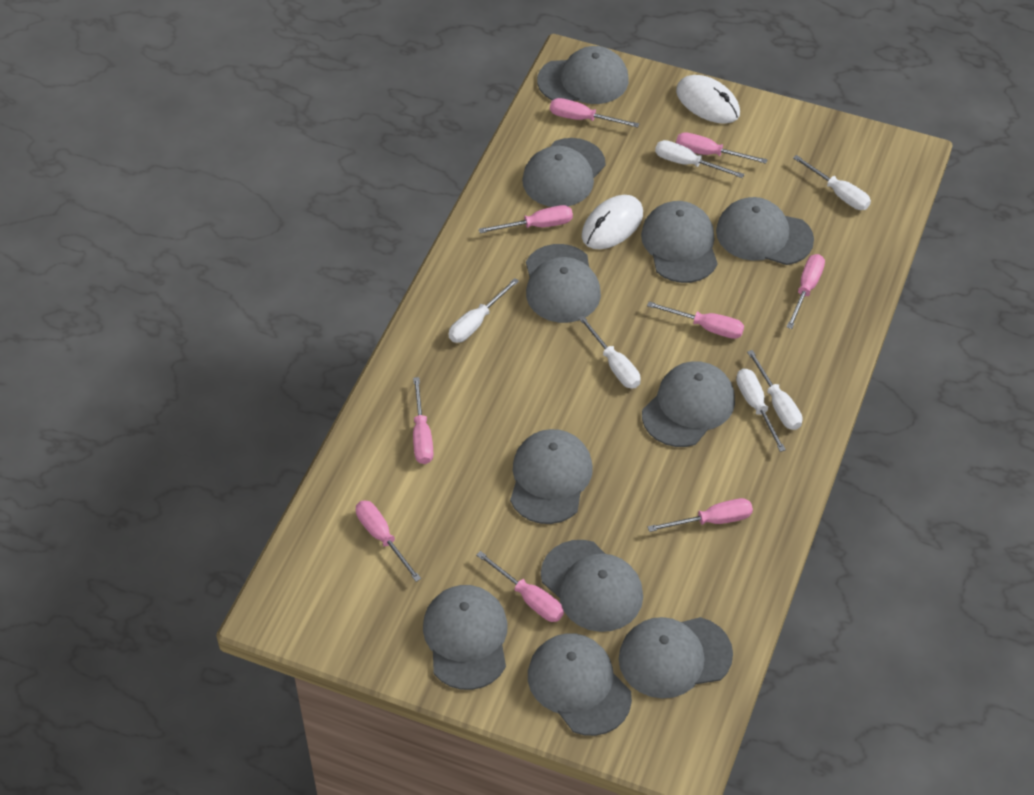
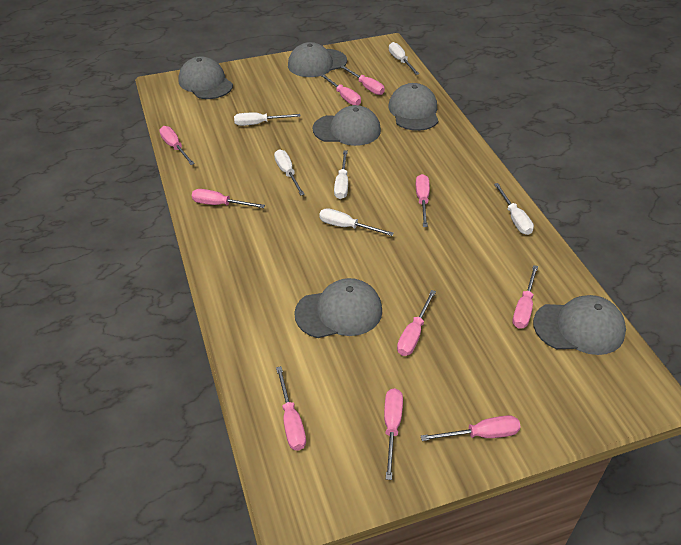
grey cap: 11 -> 6
pink screwdriver: 9 -> 10
white mouse: 2 -> 0

